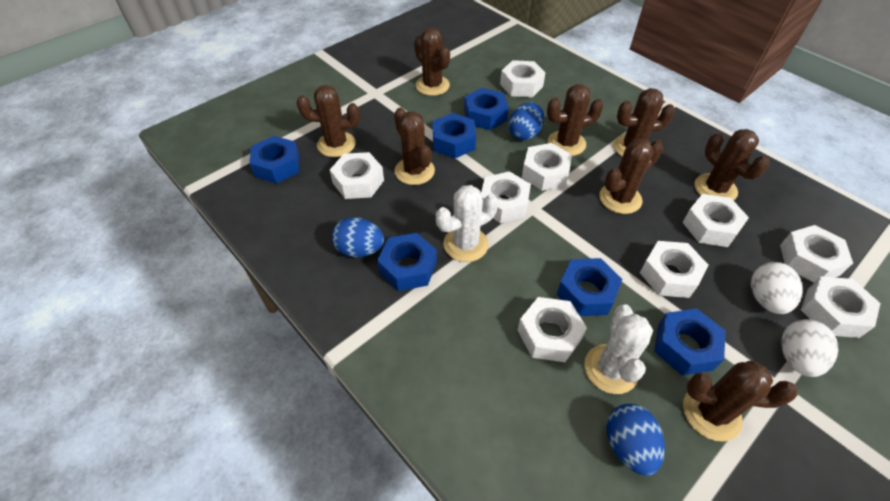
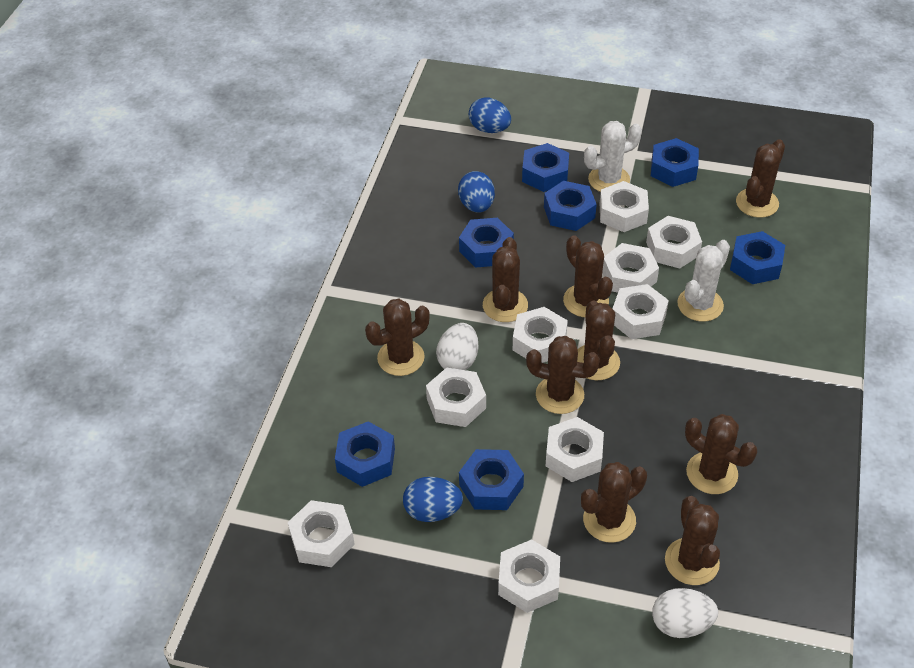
blue nut: 6 -> 7
brown cactus: 8 -> 9

